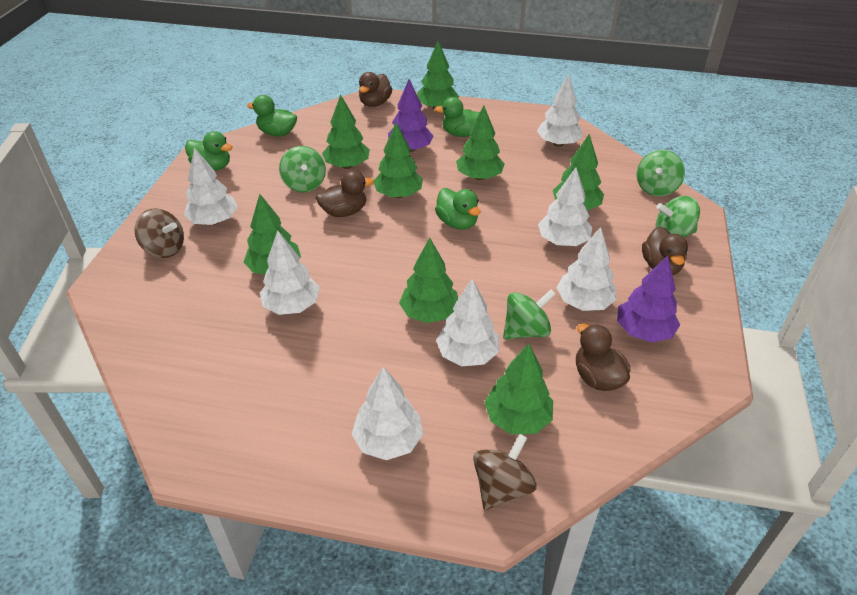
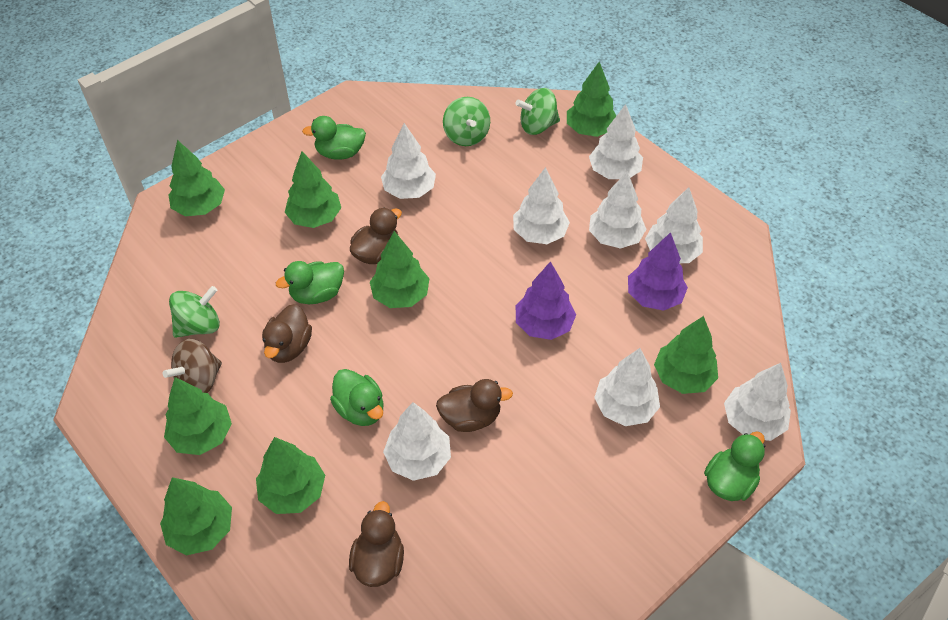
brown spinning top: 2 -> 1
green spinning top: 4 -> 3
white tree: 7 -> 8

